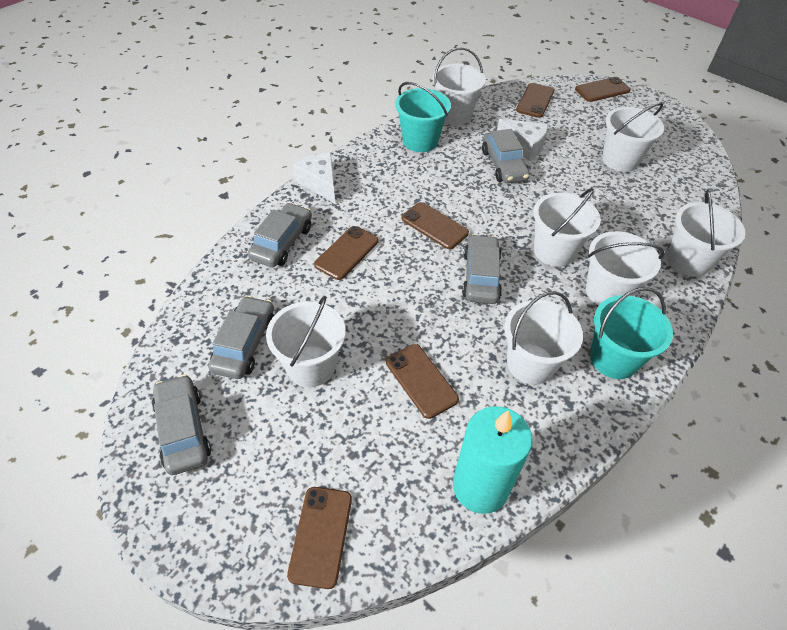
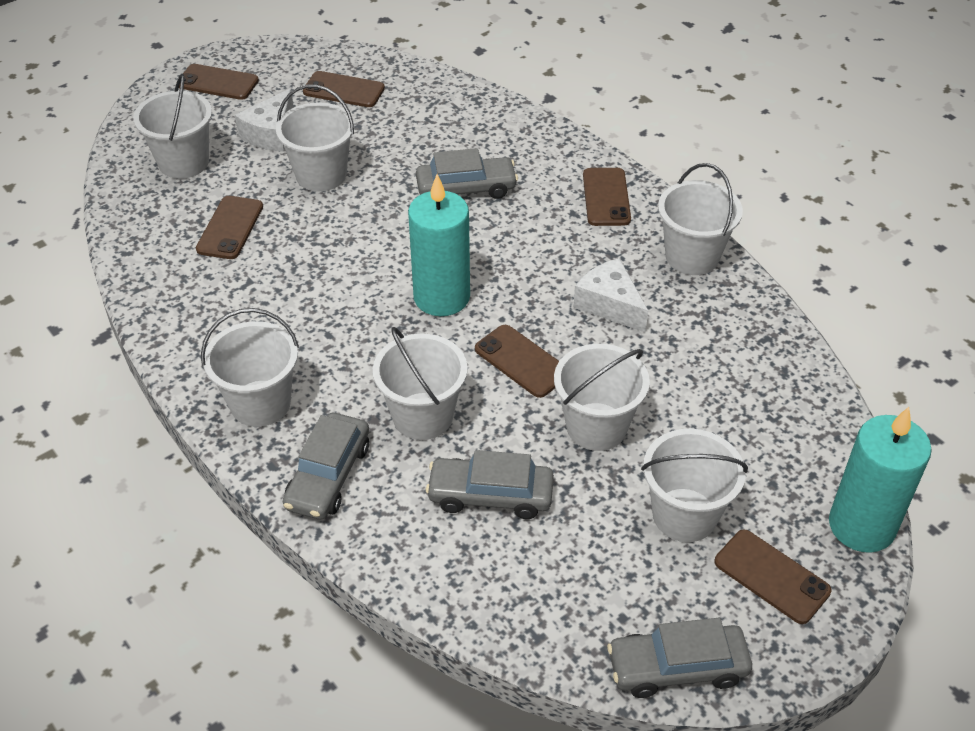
grey car: 5 -> 4
turquoise bucket: 2 -> 0
turquoise candle: 1 -> 2

